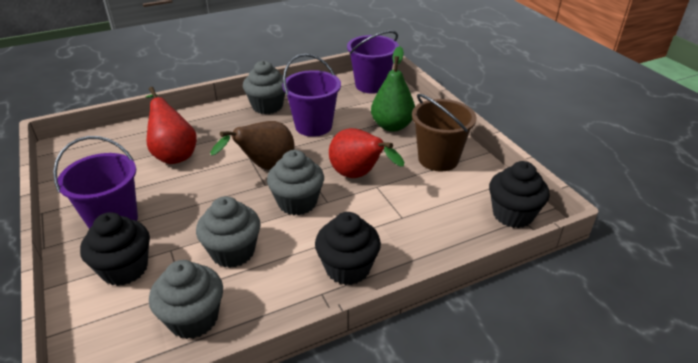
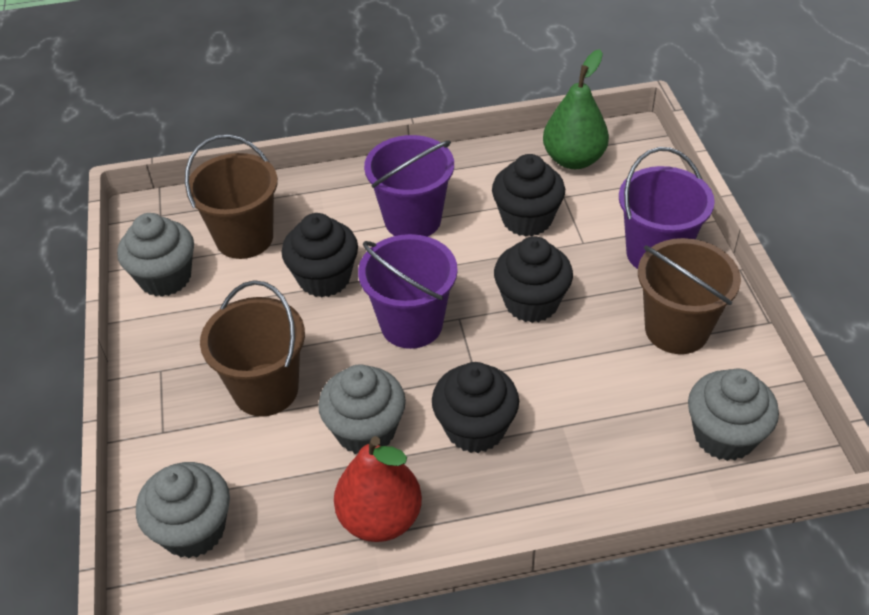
black cupcake: 3 -> 4
brown bucket: 1 -> 3
brown pear: 1 -> 0
red pear: 2 -> 1

